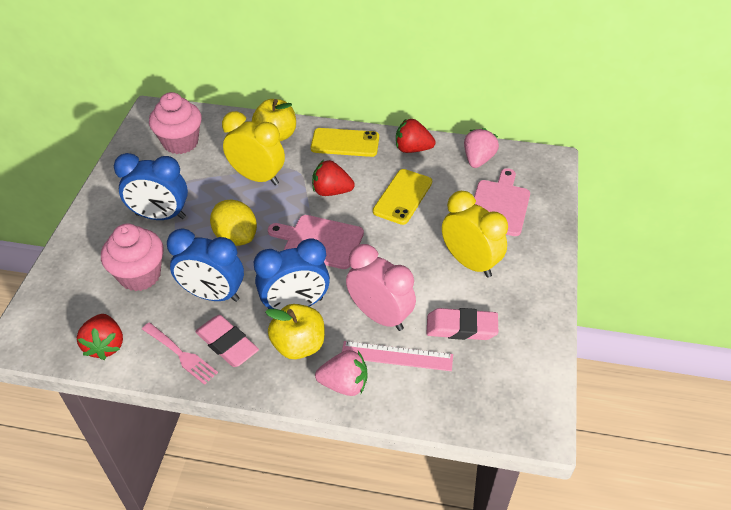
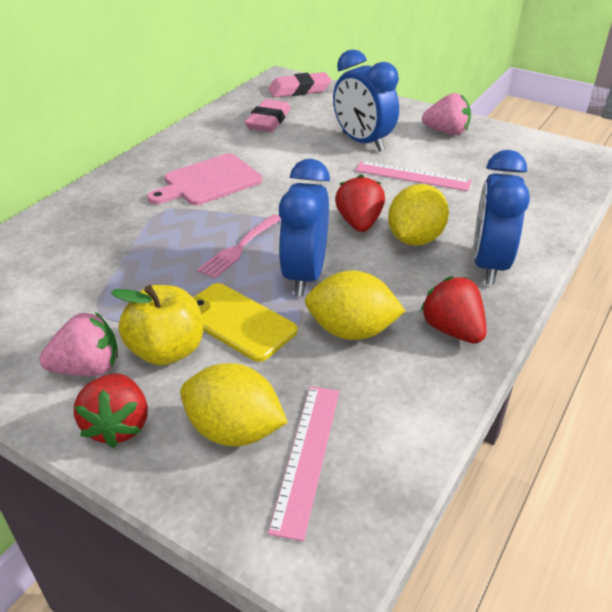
pink clock: 1 -> 0
pink cupcake: 2 -> 0
pink cutting board: 2 -> 1
pink ruler: 1 -> 2
yellow apple: 2 -> 1
yellow clock: 2 -> 0
yellow lemon: 1 -> 3
yellow phone: 2 -> 1

